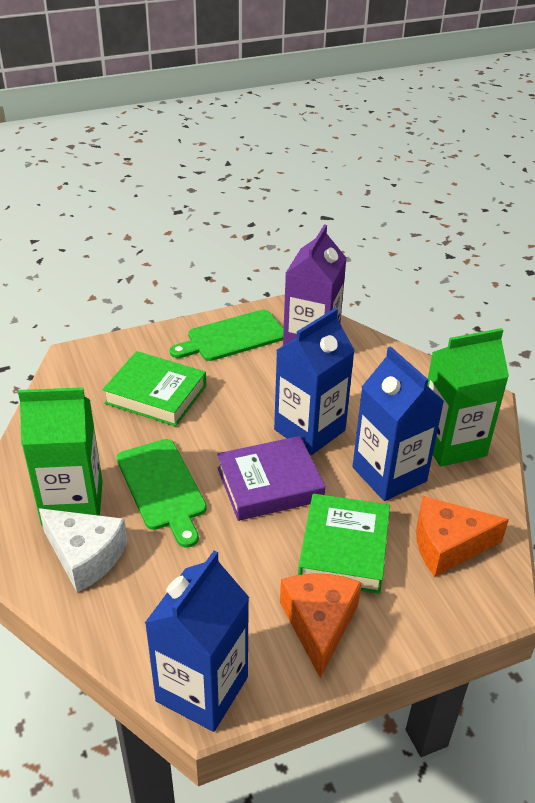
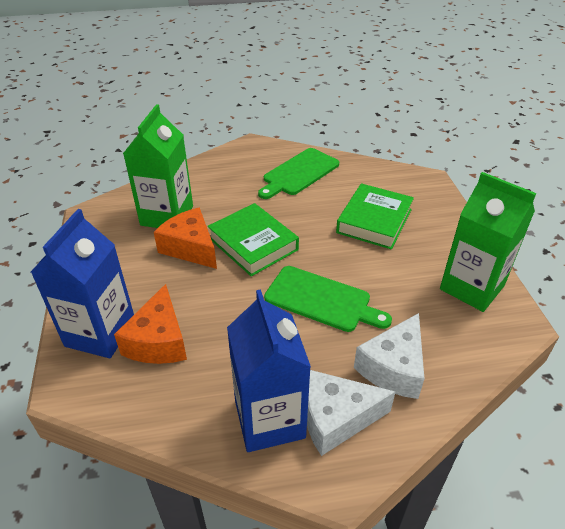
blue carton: 3 -> 2
purple book: 1 -> 0
purple carton: 1 -> 0
white cheese: 1 -> 2

